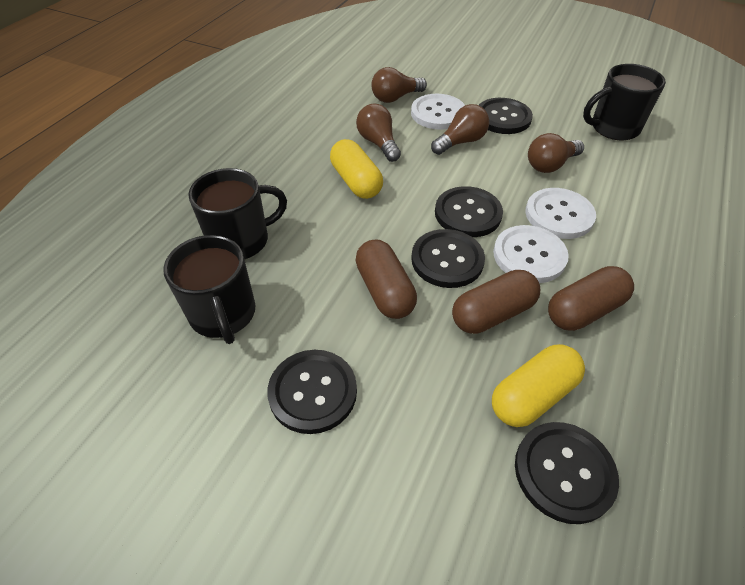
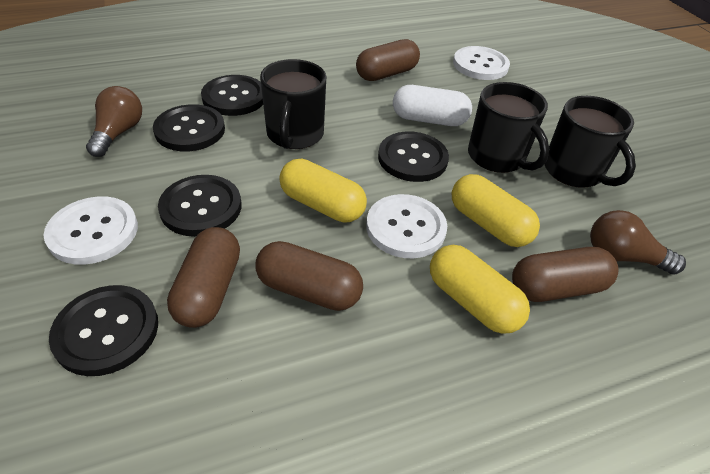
brown capsule: 3 -> 4
brown light bulb: 4 -> 2
white capsule: 0 -> 1
yellow capsule: 2 -> 3

